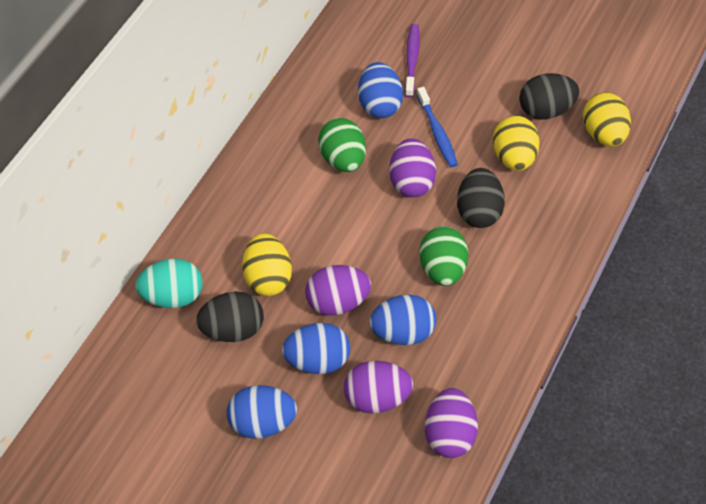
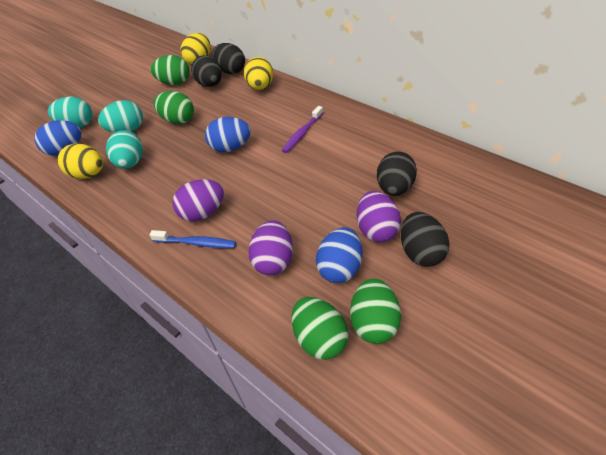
black egg: 3 -> 4
blue egg: 4 -> 3
green egg: 2 -> 4
purple egg: 4 -> 3
turquoise egg: 1 -> 3

